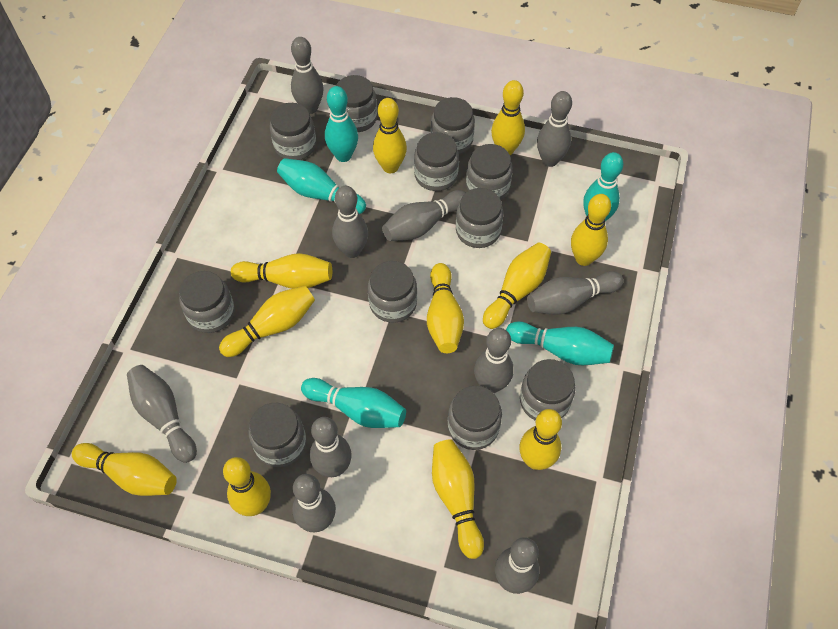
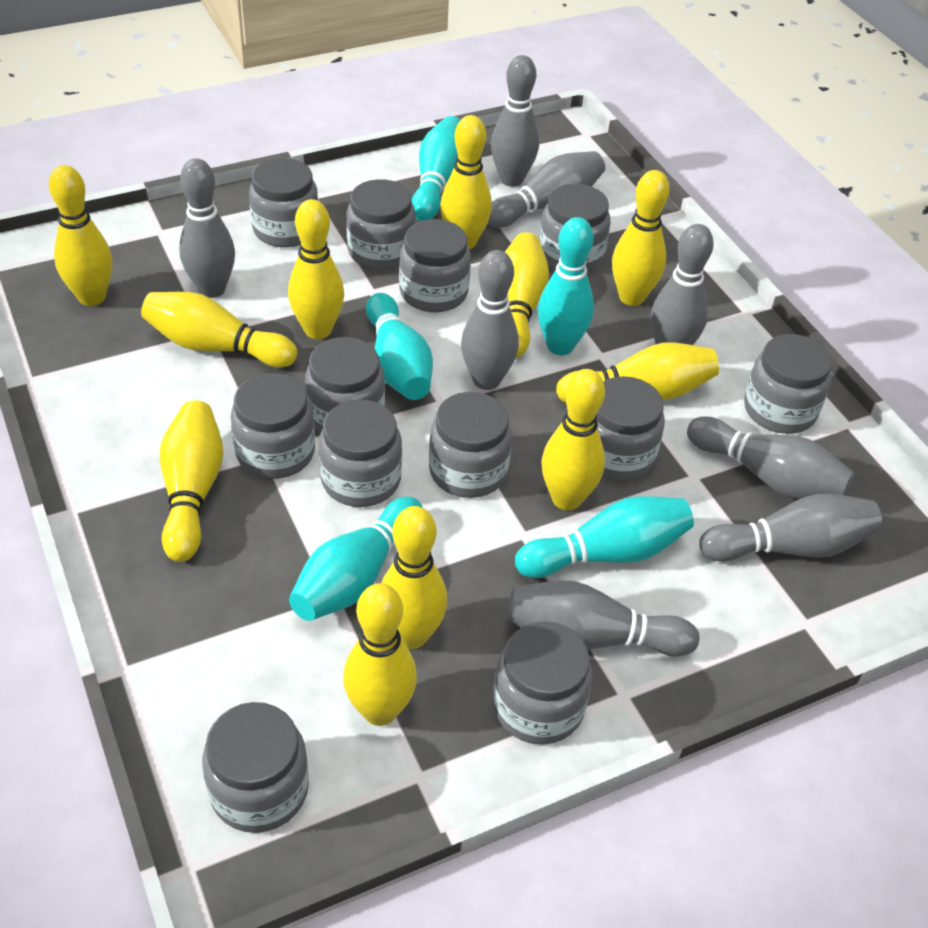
grey bowling pin: 10 -> 8
grey jar: 11 -> 12

